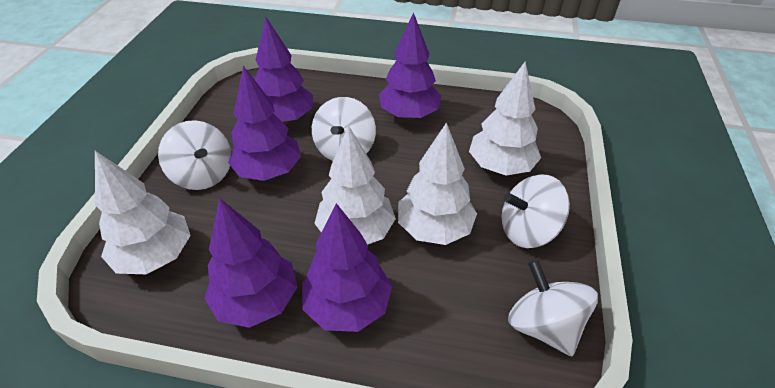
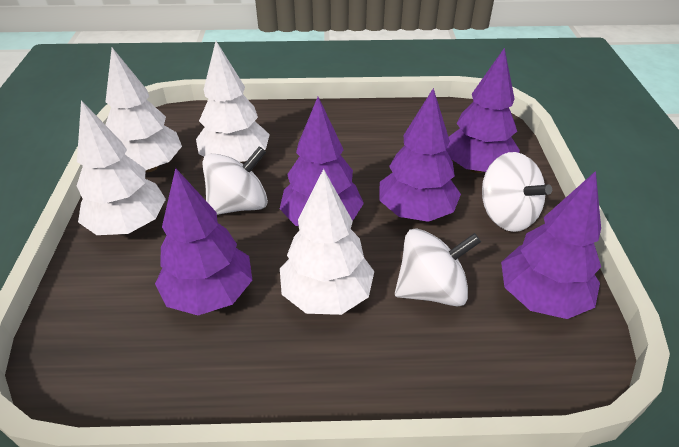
white spinning top: 4 -> 3

